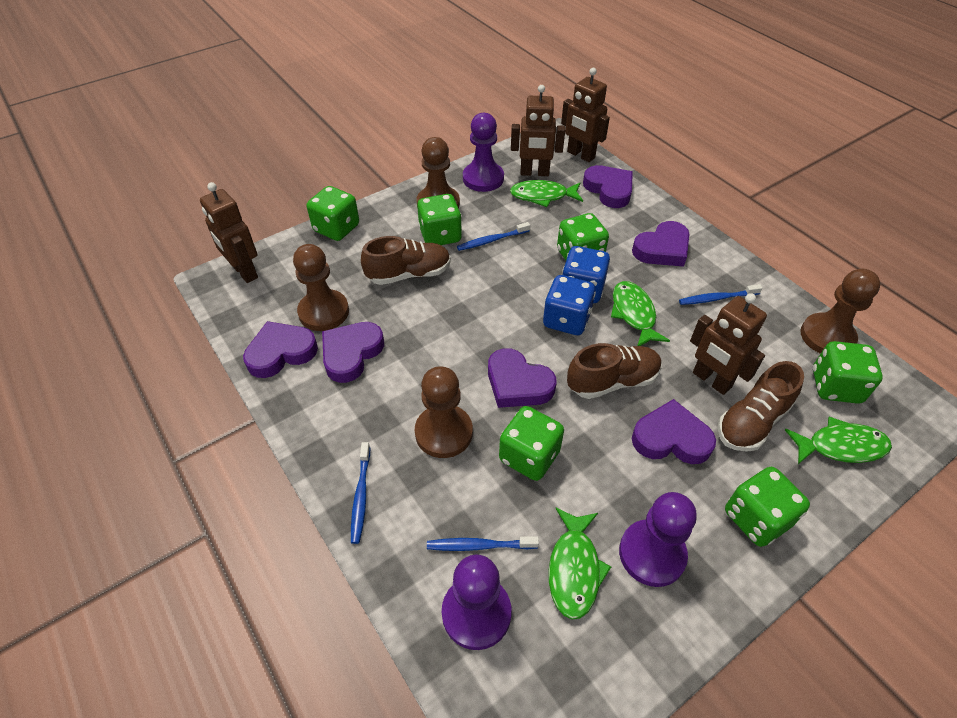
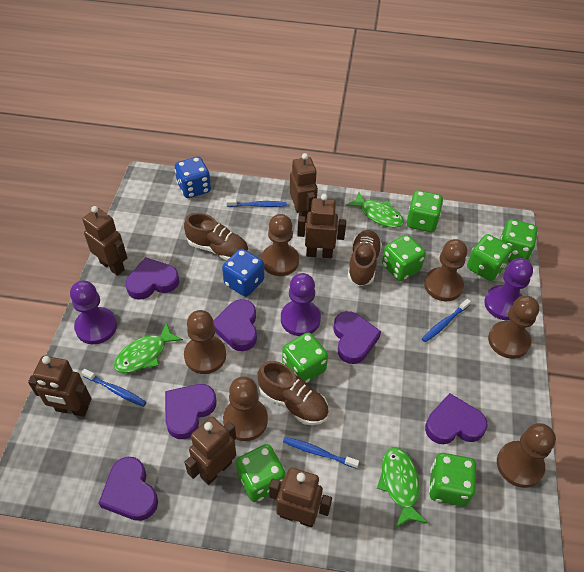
brown pawn: 4 -> 6
brown robot: 4 -> 6
green dice: 6 -> 7
green fish: 4 -> 3

